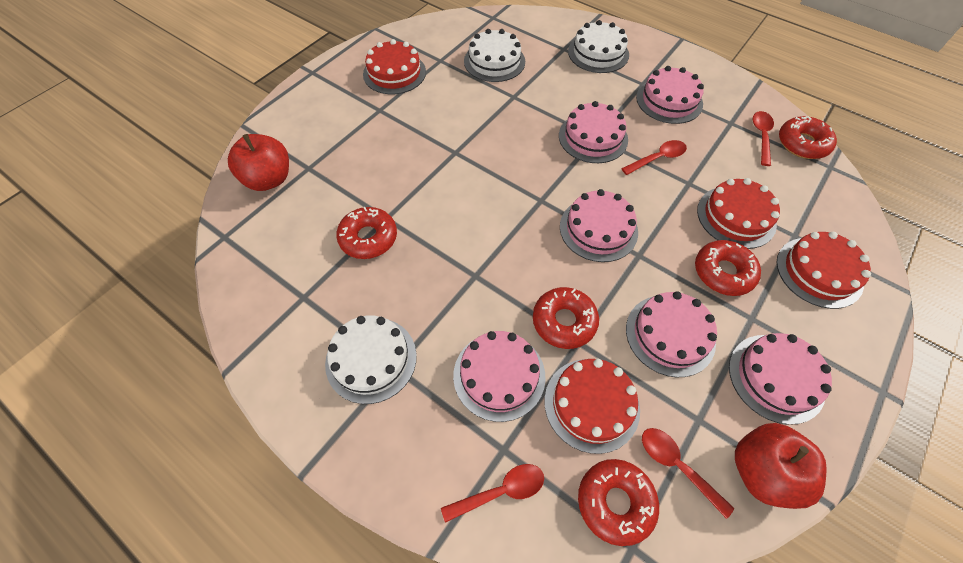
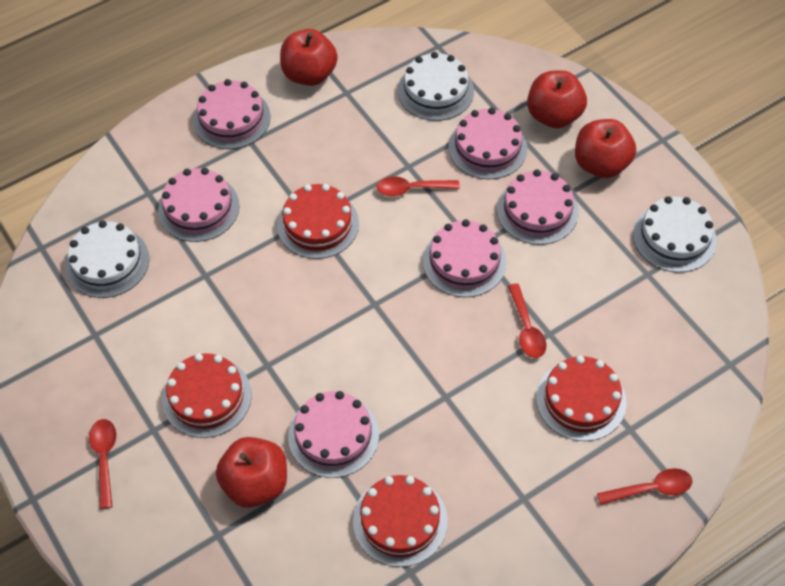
red apple: 2 -> 4
red donut: 5 -> 0

